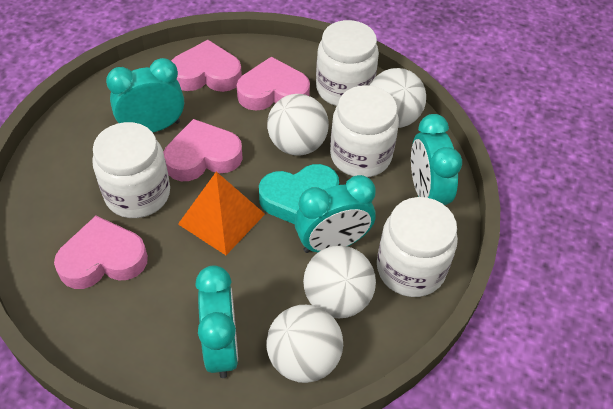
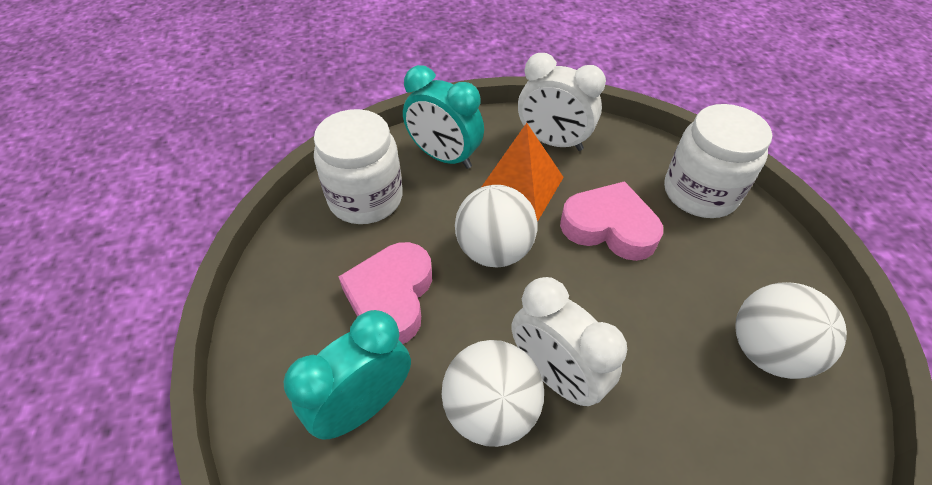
pink heart: 4 -> 2
turquoise clock: 4 -> 2
turquoise heart: 1 -> 0
white ball: 4 -> 3
white clock: 0 -> 2
white jar: 4 -> 2

